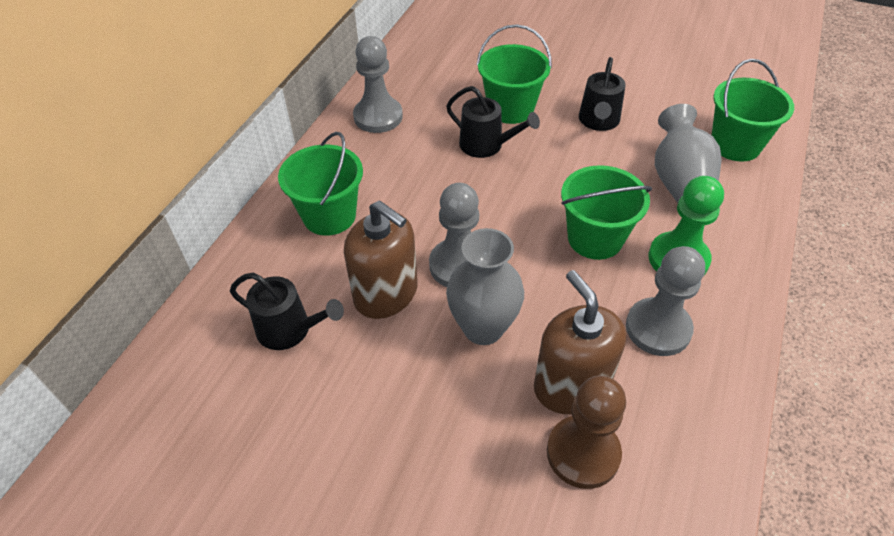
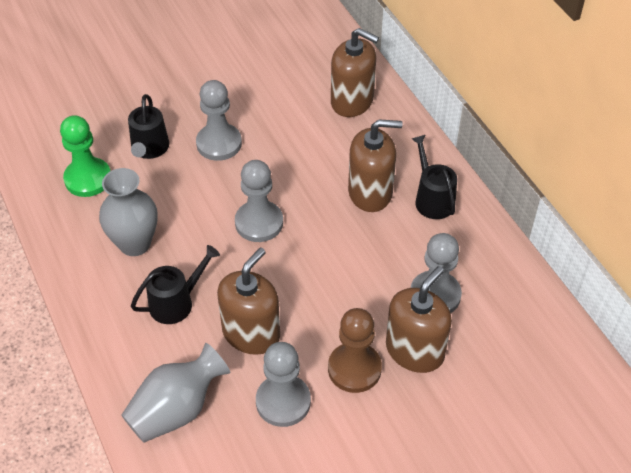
brown soap dispenser: 2 -> 4
green bucket: 4 -> 0
grey pawn: 3 -> 4

